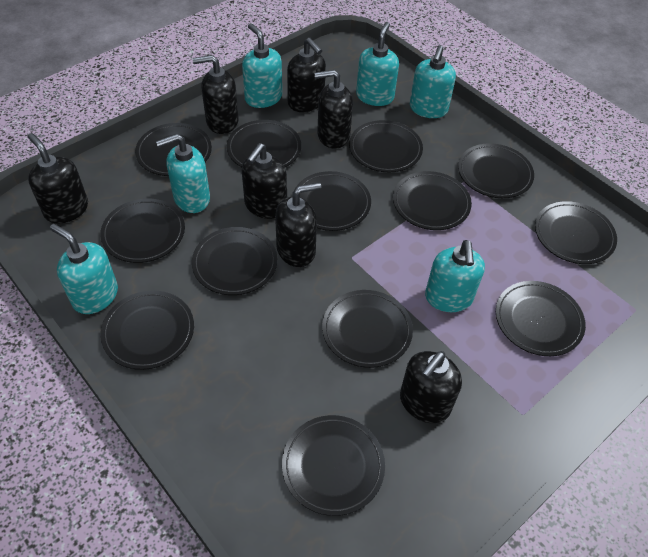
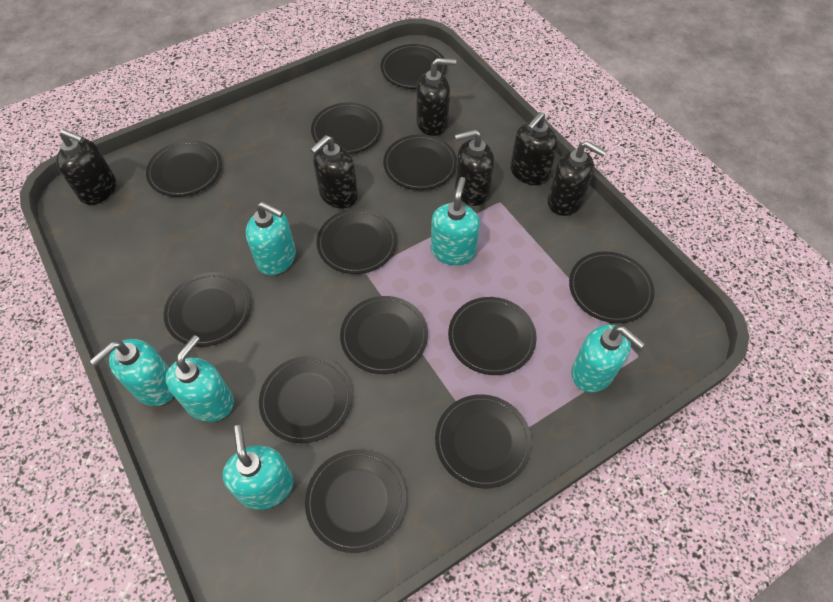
black plate: 13 -> 12
black soap dispenser: 7 -> 6

